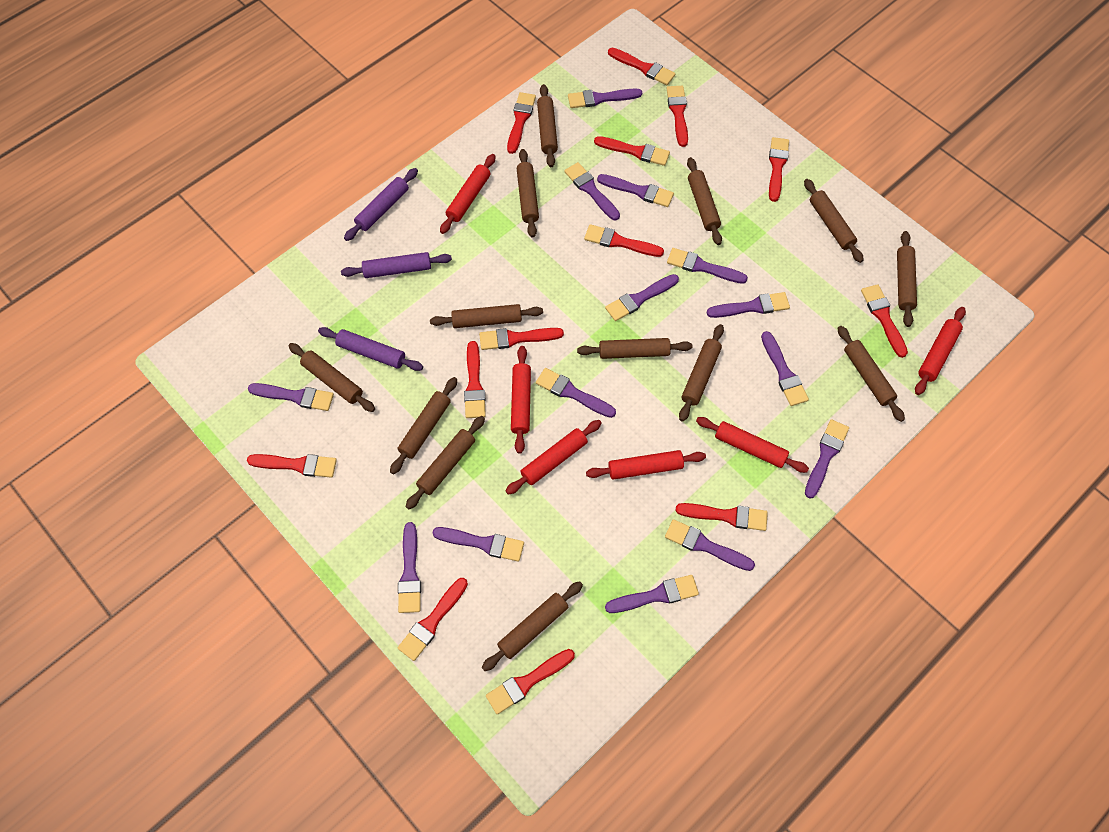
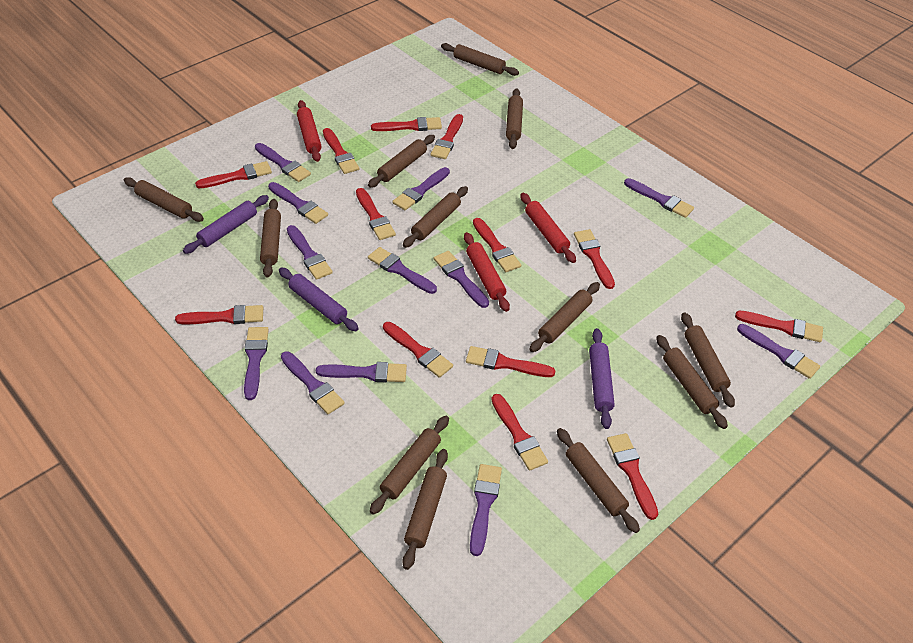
brown rolling pin: 13 -> 12
purple brush: 14 -> 12
red rolling pin: 6 -> 3

